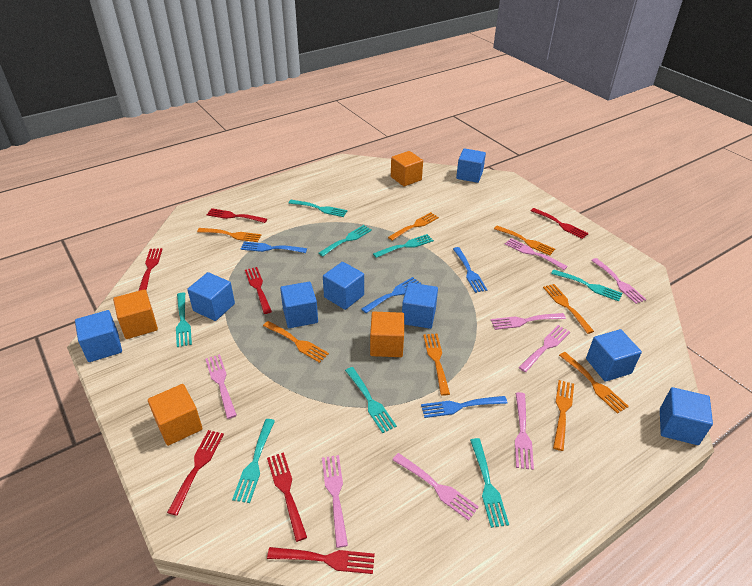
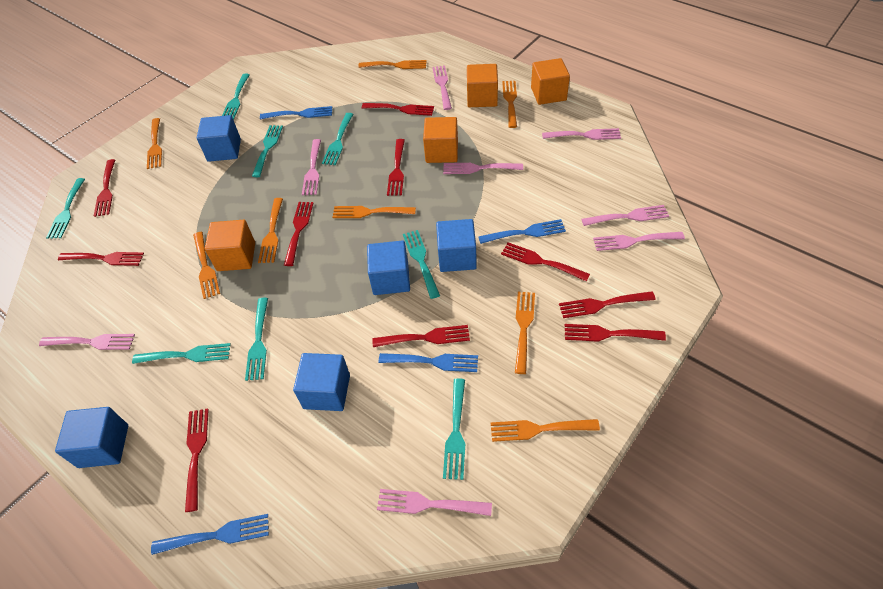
blue cube: 8 -> 5
red fork: 7 -> 10

